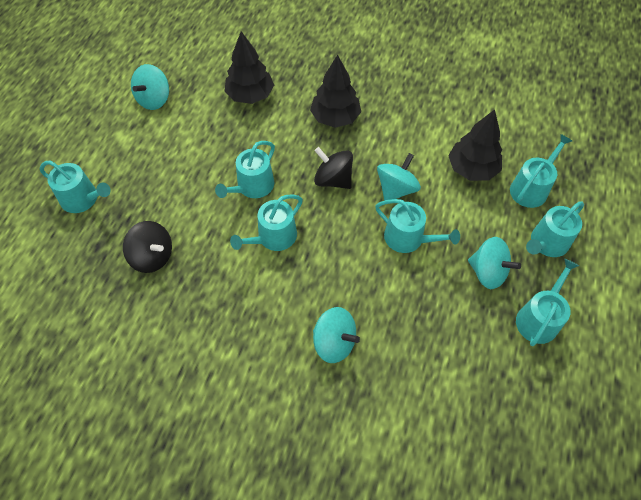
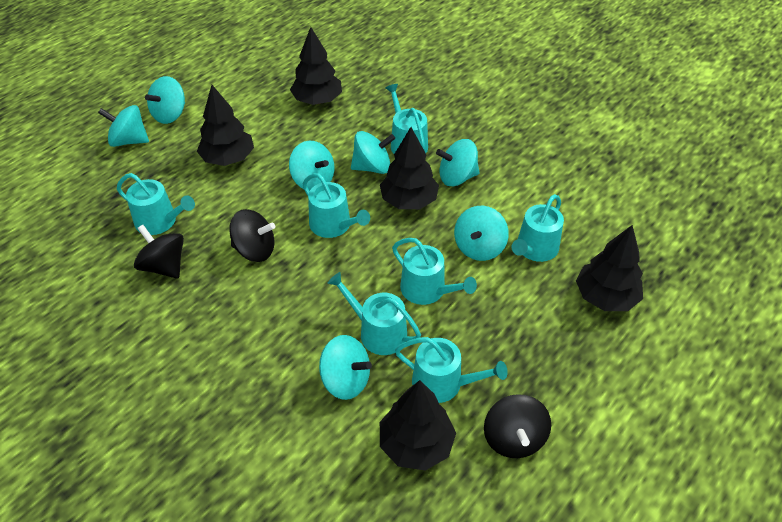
black spinning top: 2 -> 3
black tree: 3 -> 5
turquoise spinning top: 4 -> 7

